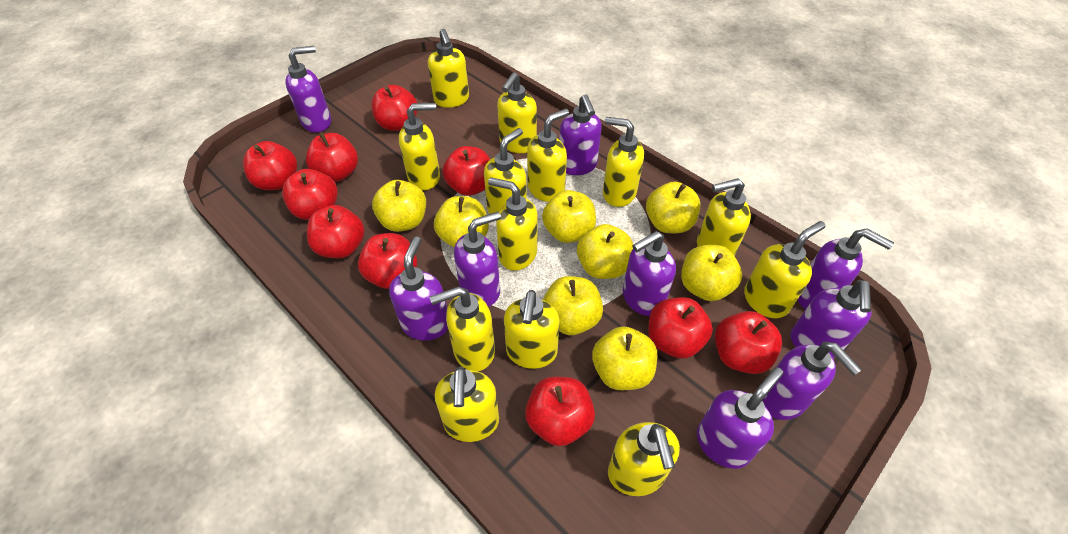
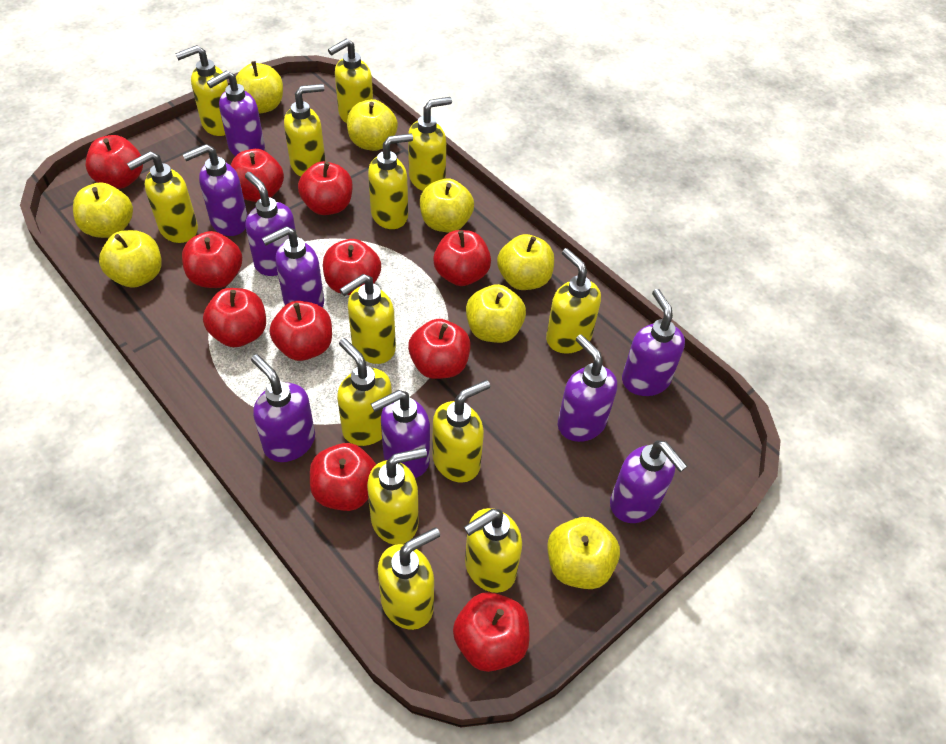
red apple: 10 -> 11

